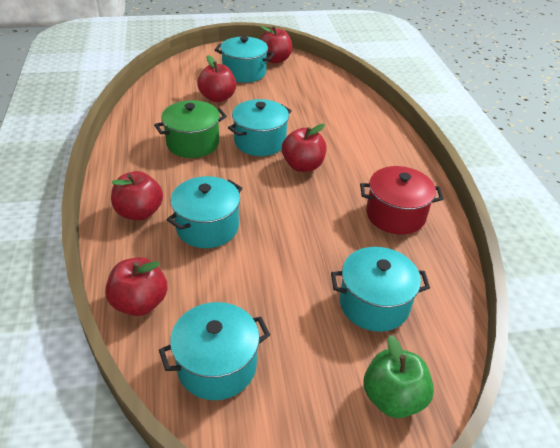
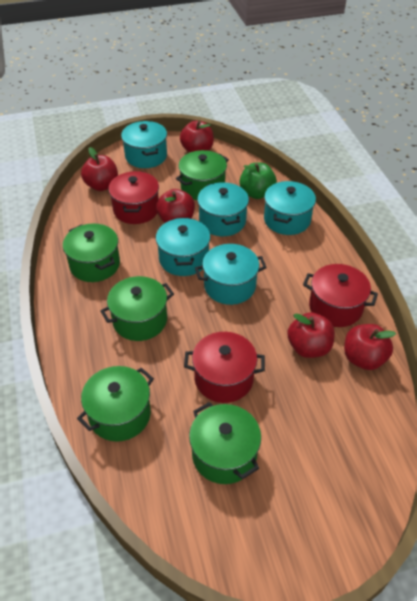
green pot: 1 -> 5
red pot: 1 -> 3

